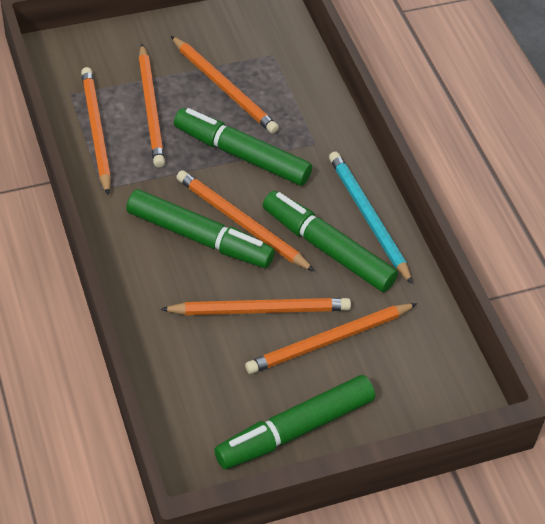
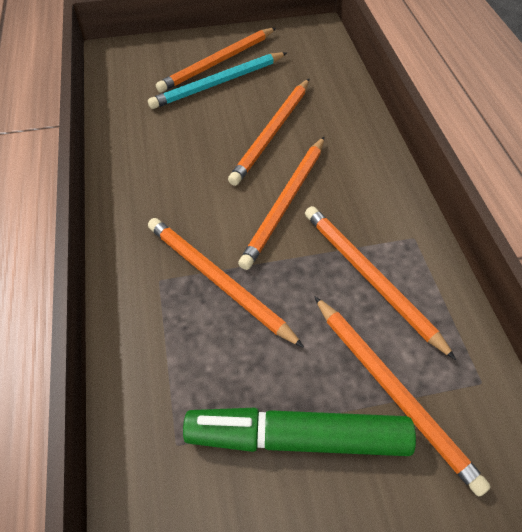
green marker: 4 -> 1

